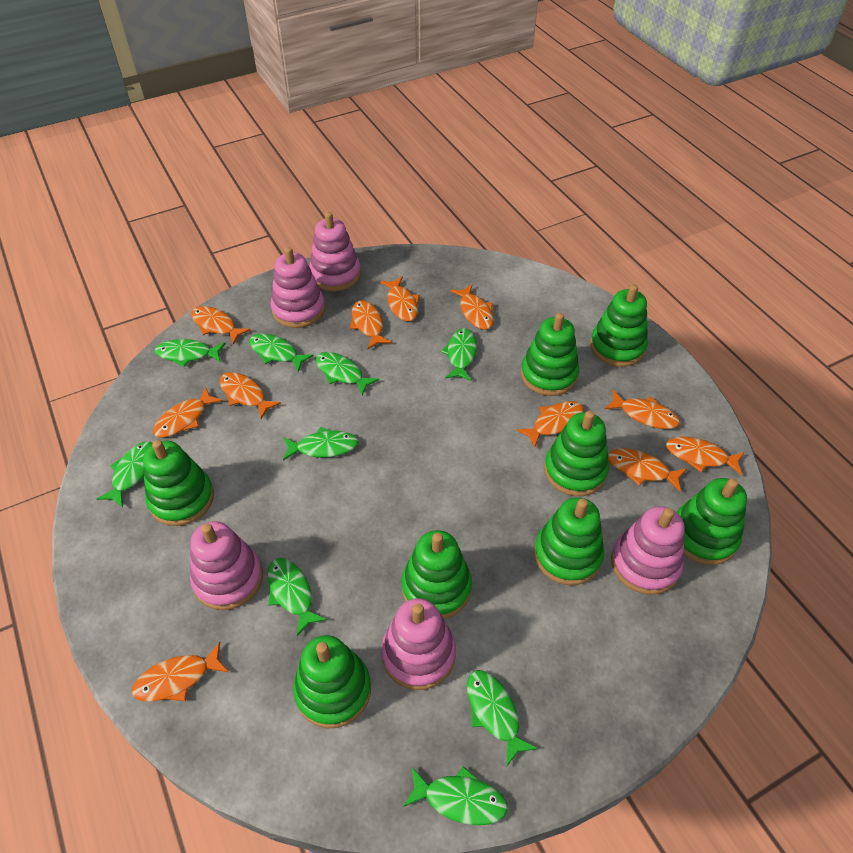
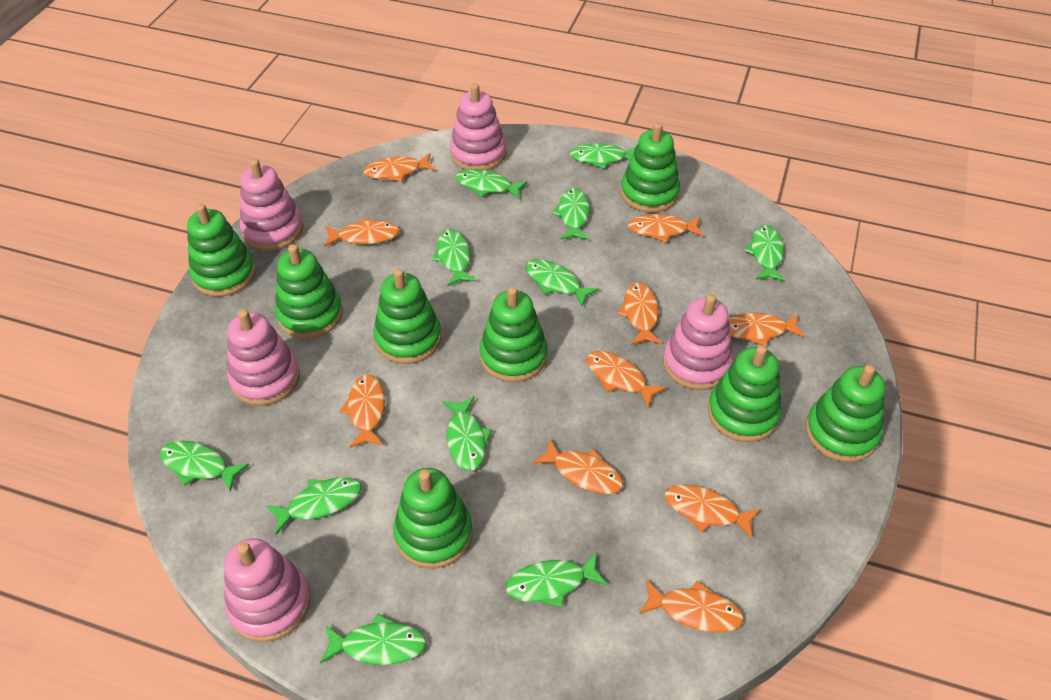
green fish: 9 -> 11
orange fish: 11 -> 10

